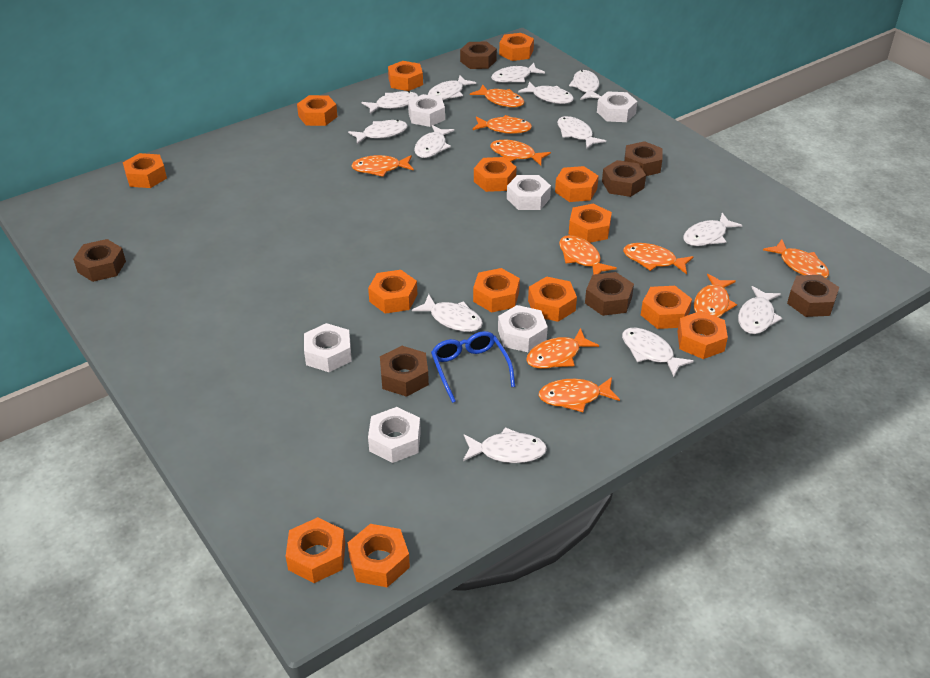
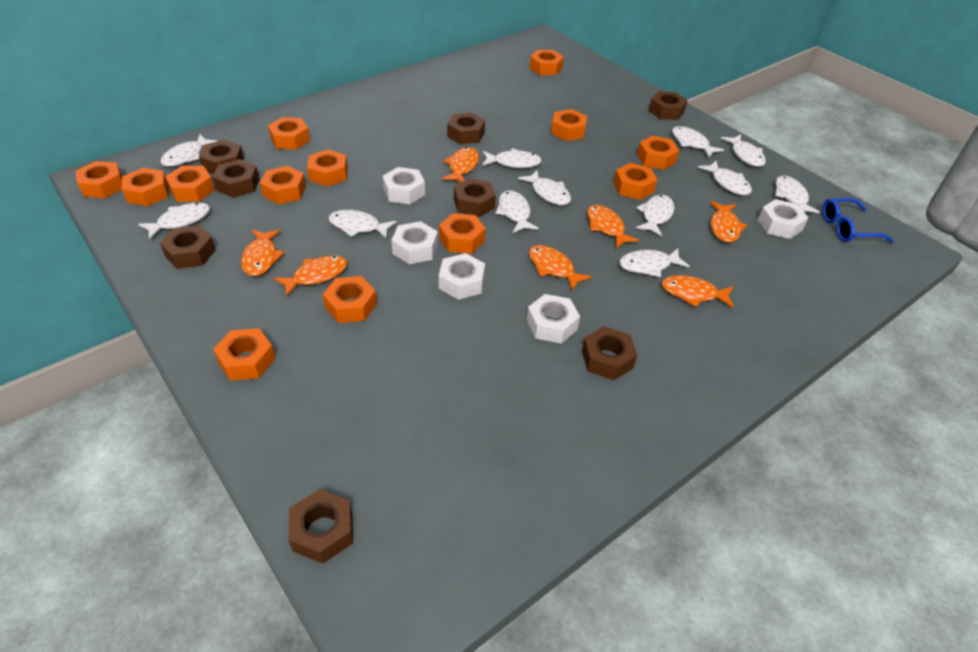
brown nut: 7 -> 8
orange fish: 10 -> 7
orange nut: 14 -> 13
white fish: 13 -> 12
white nut: 6 -> 5

